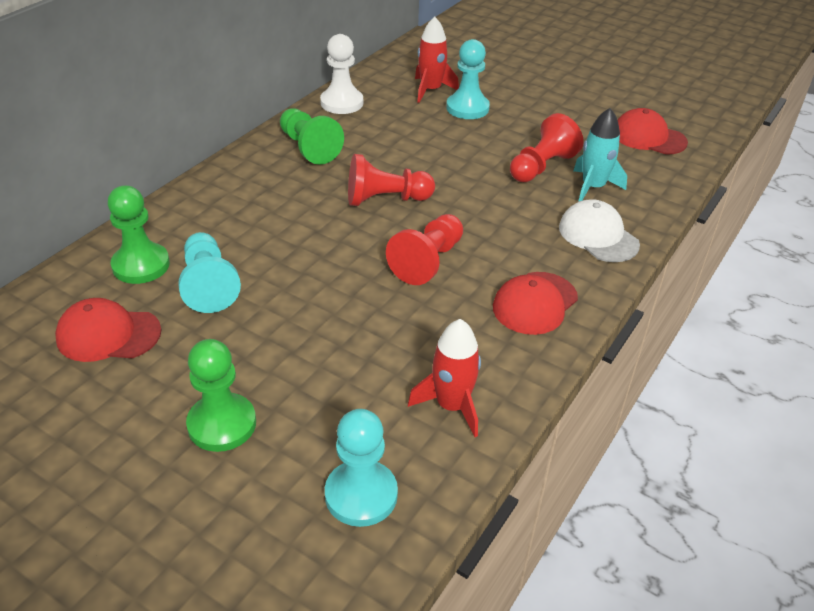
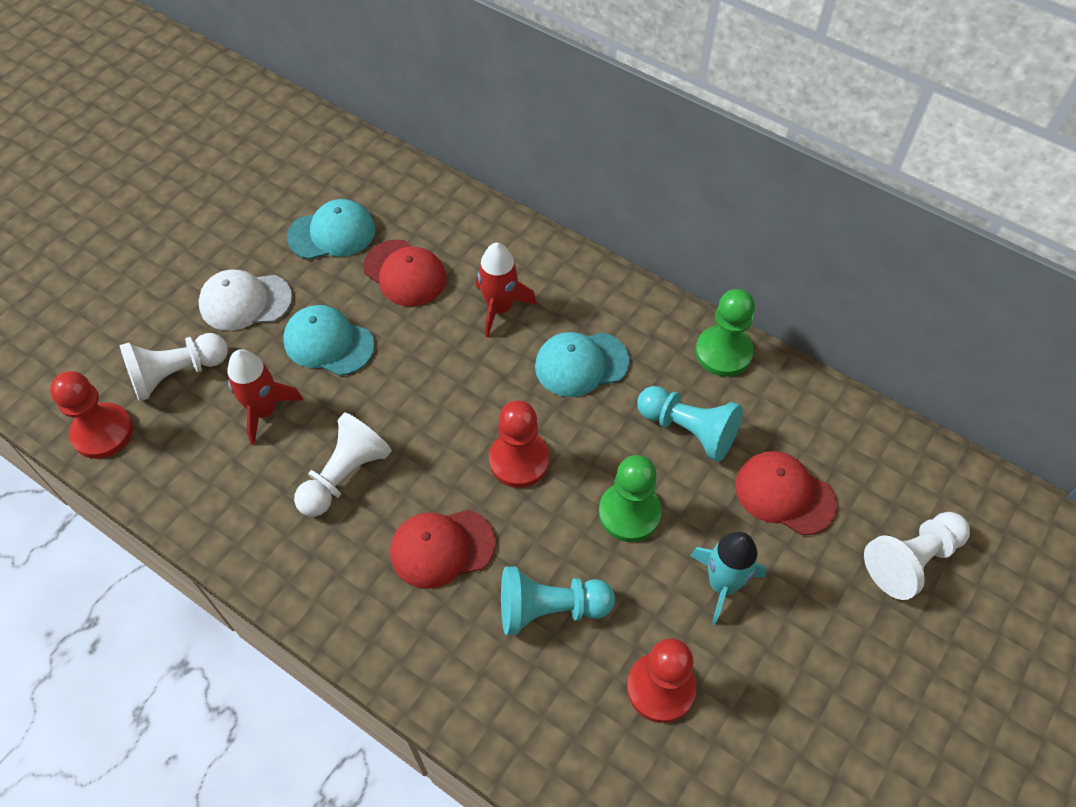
green pawn: 3 -> 2
turquoise cap: 0 -> 3
turquoise pawn: 3 -> 2
white pawn: 1 -> 3

